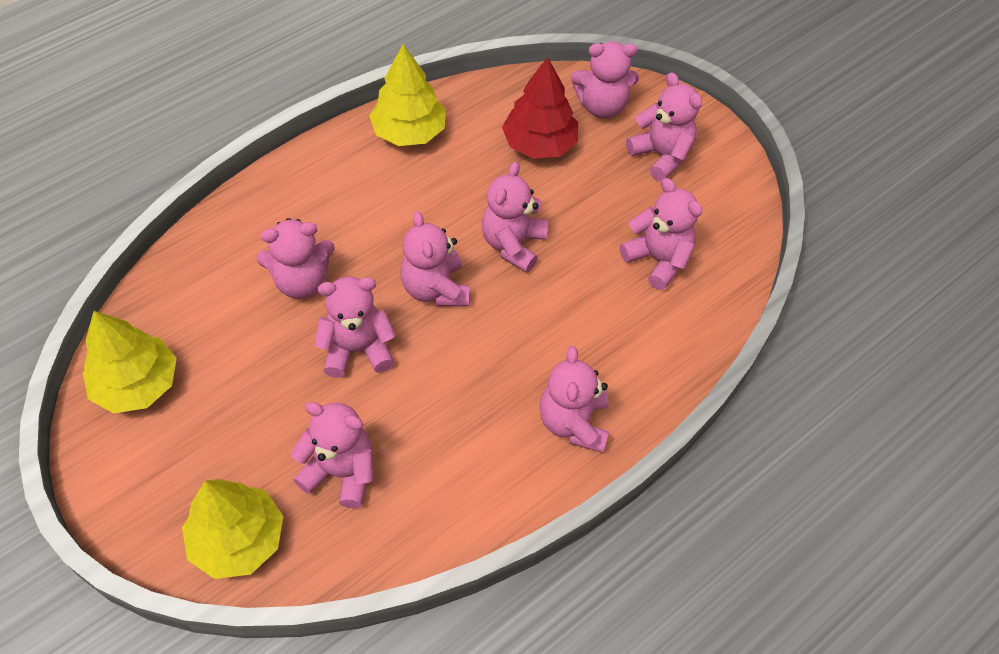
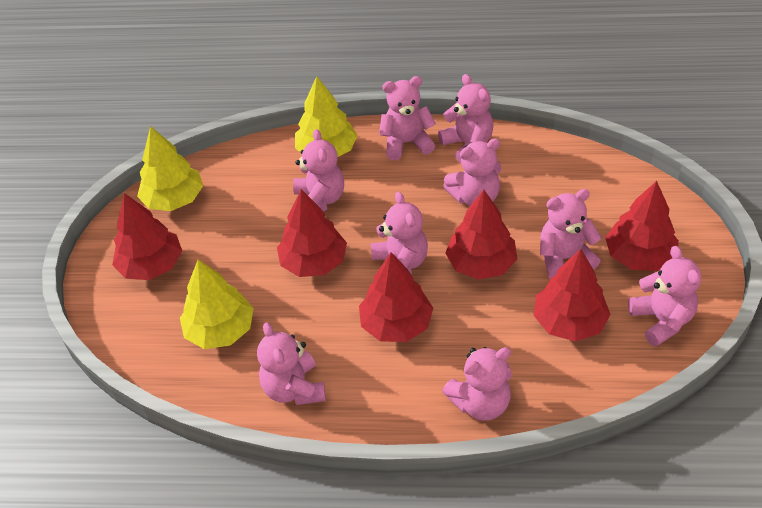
red tree: 1 -> 6

